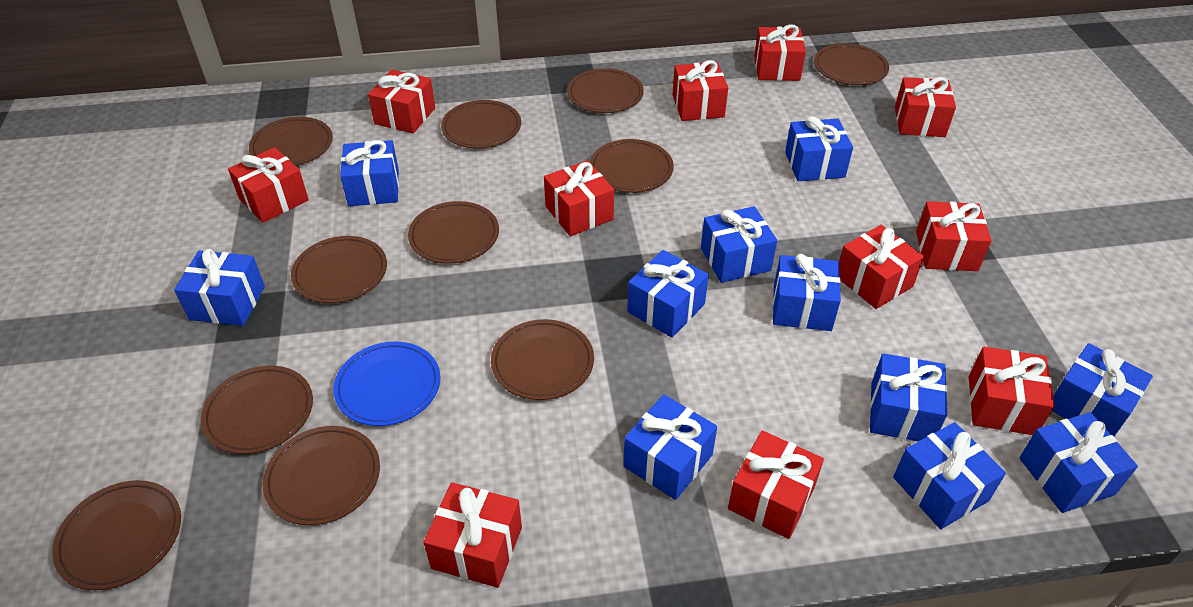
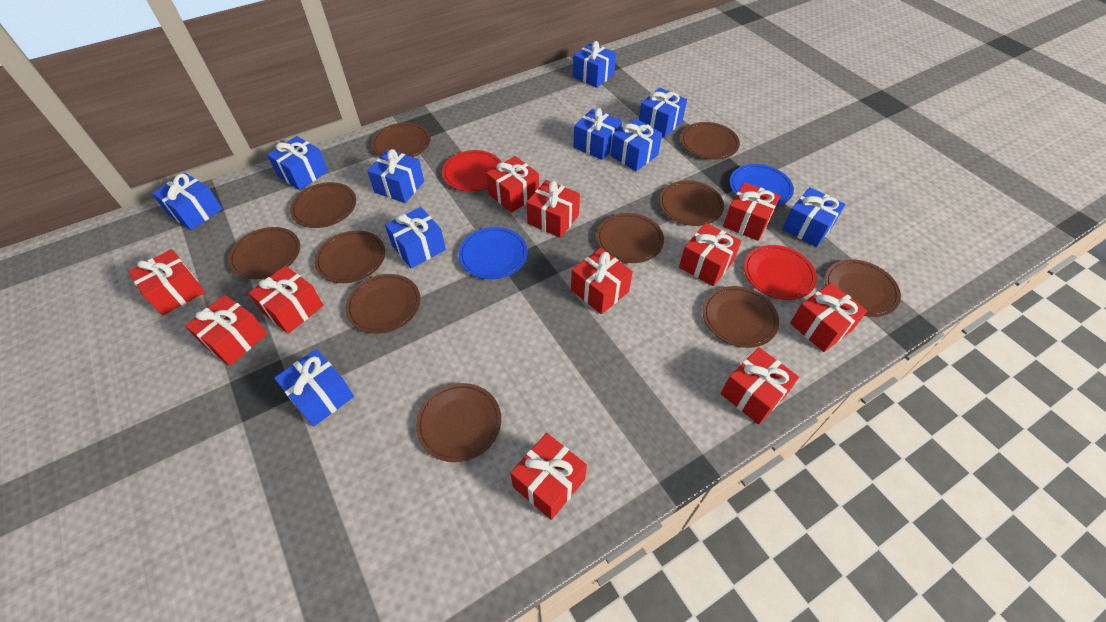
blue gift: 11 -> 10
blue plate: 1 -> 2
red plate: 0 -> 2

